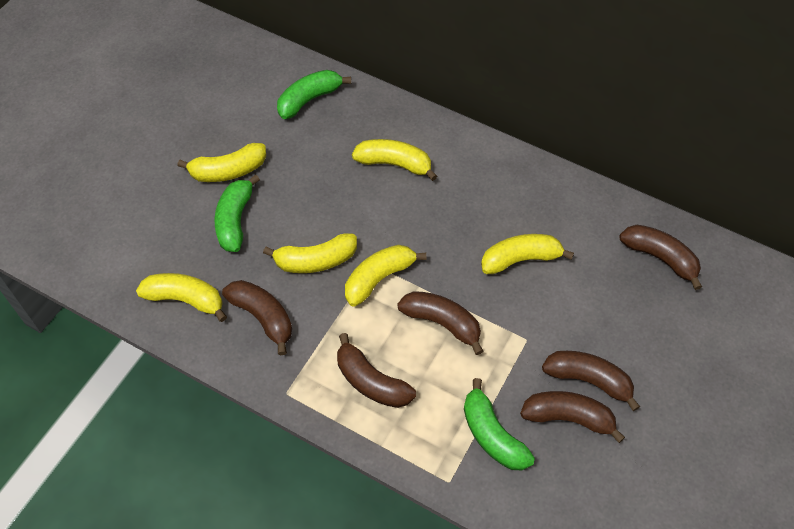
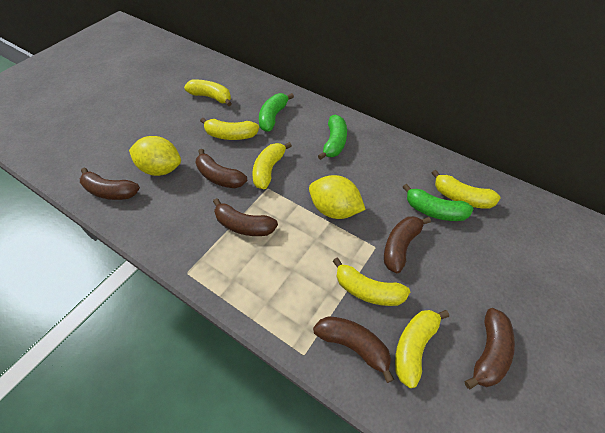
yellow lemon: 0 -> 2

